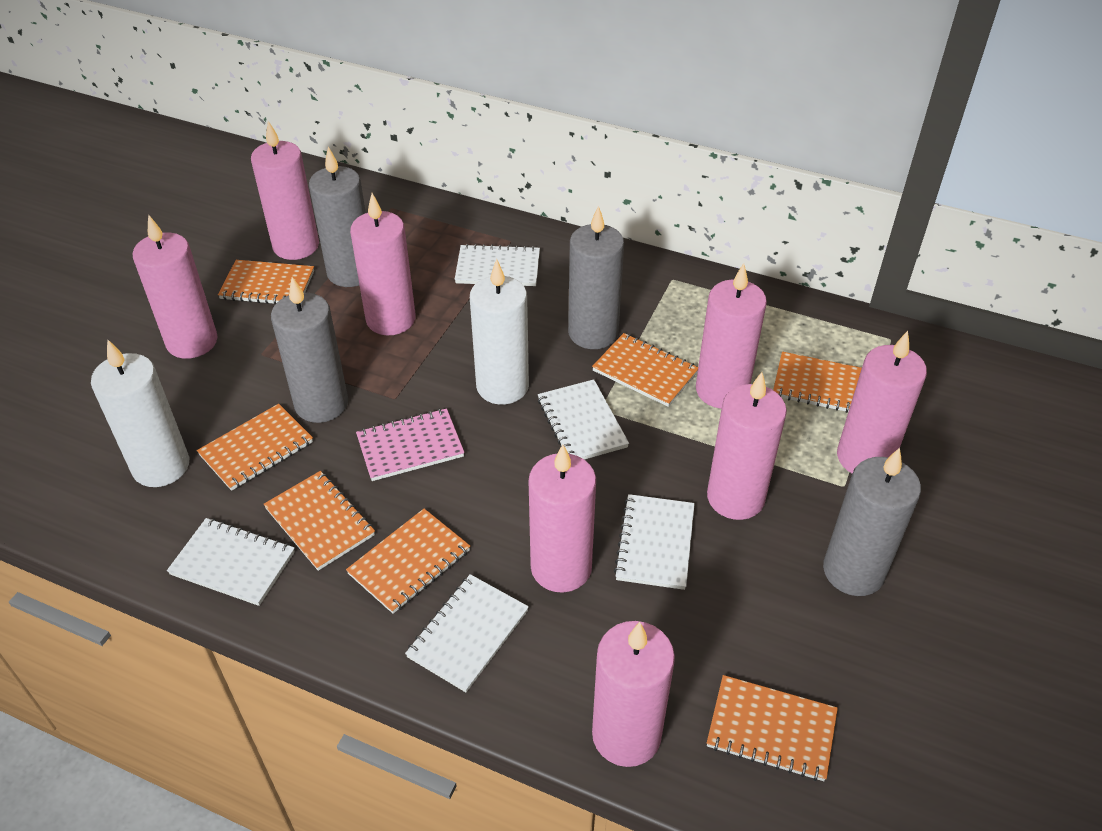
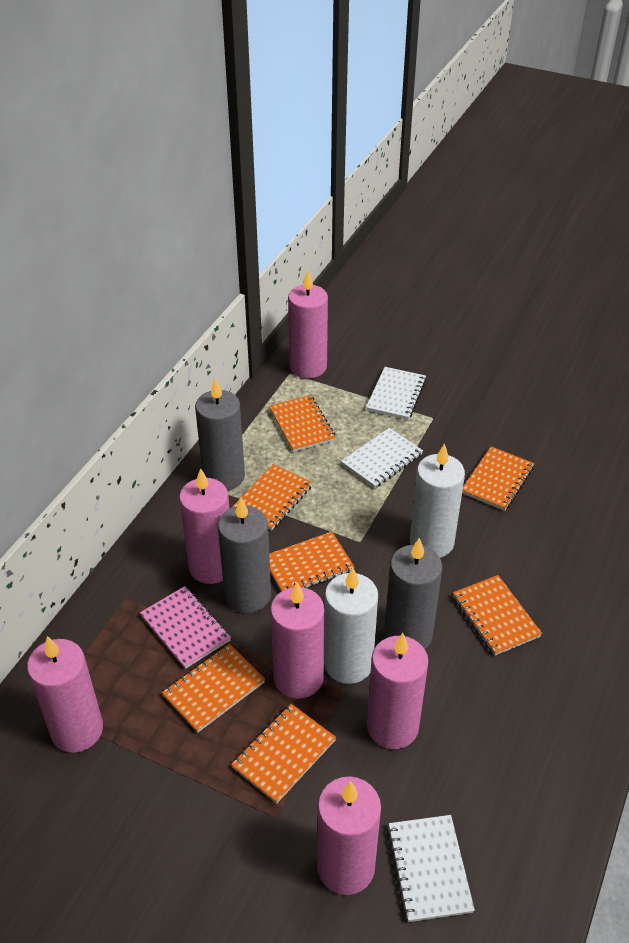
grey candle: 4 -> 3
pink candle: 8 -> 6
white notebook: 5 -> 3

